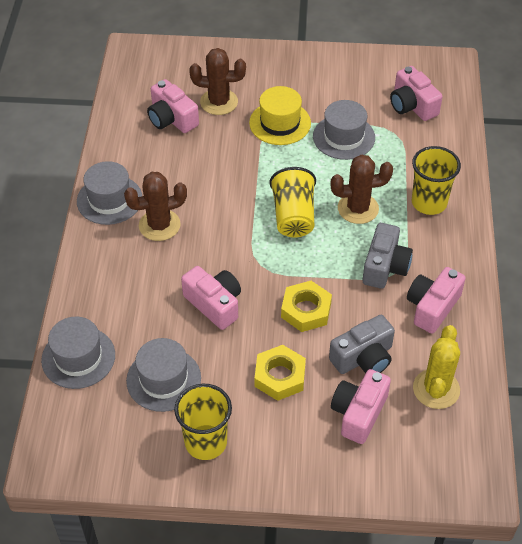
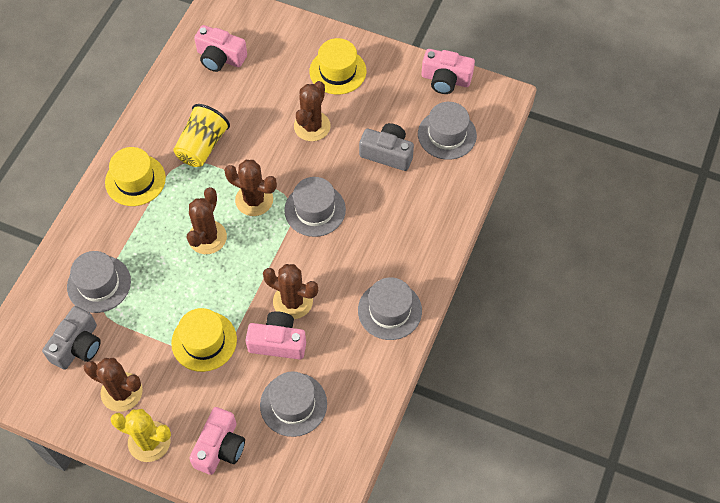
brown cactus: 3 -> 5
grey hat: 4 -> 5
pink camera: 5 -> 4
yellow cup: 3 -> 1
yellow hat: 1 -> 3
yellow nut: 2 -> 0

